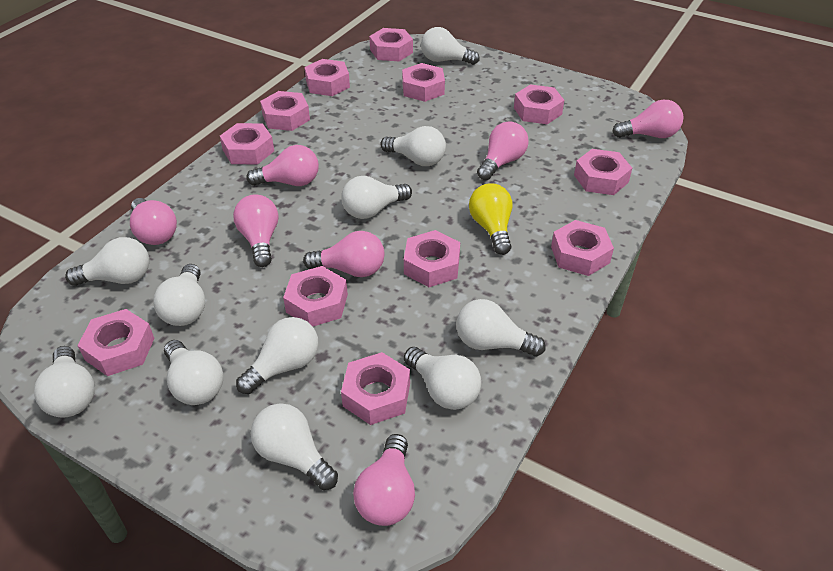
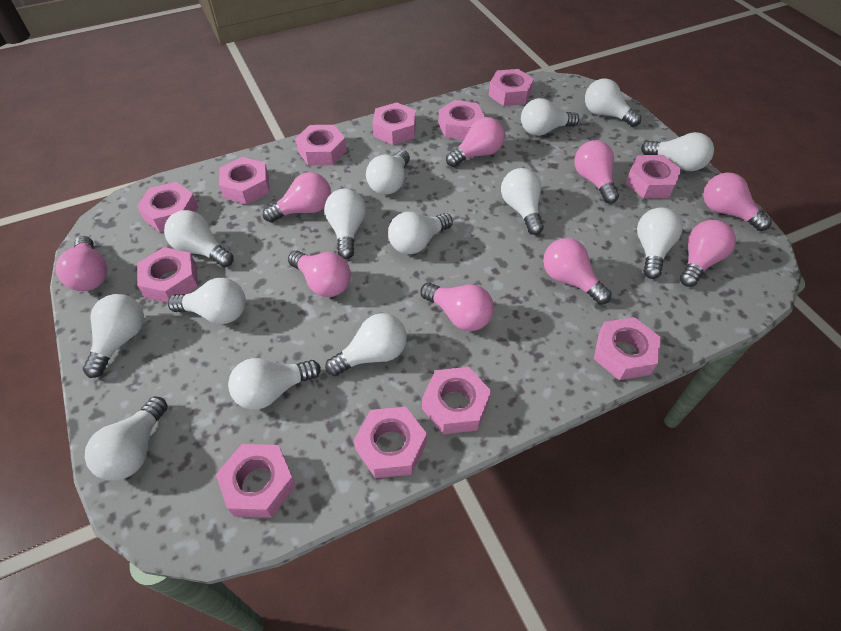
pink light bulb: 7 -> 9
white light bulb: 11 -> 14
yellow light bulb: 1 -> 0

